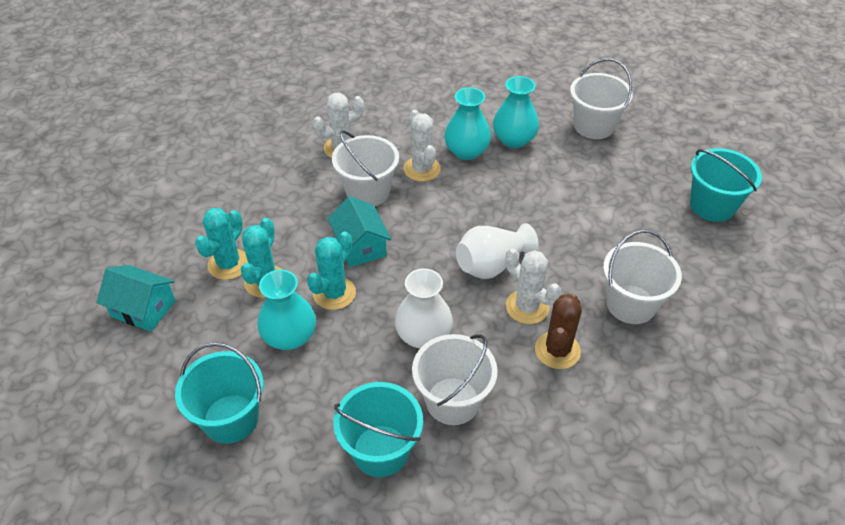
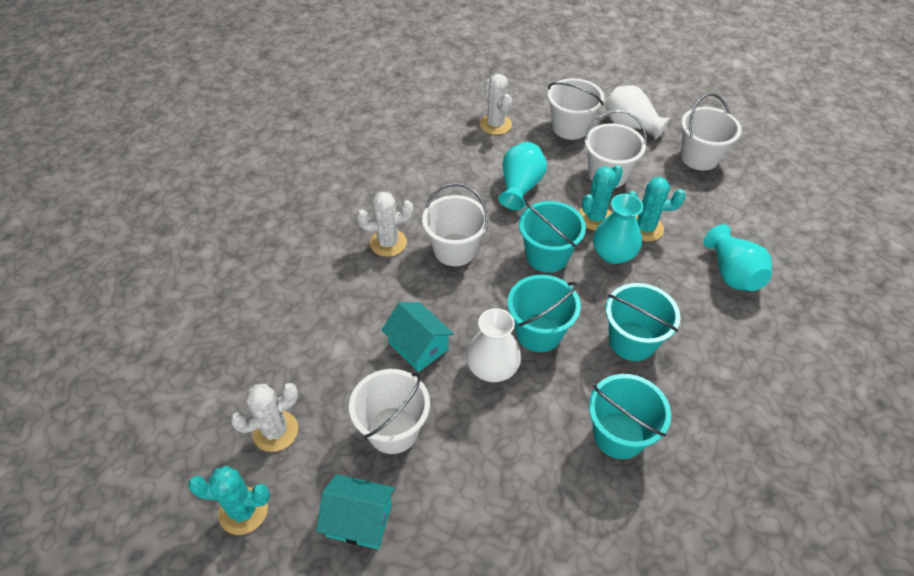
brown cactus: 1 -> 0
turquoise bucket: 3 -> 4
white bucket: 4 -> 5

